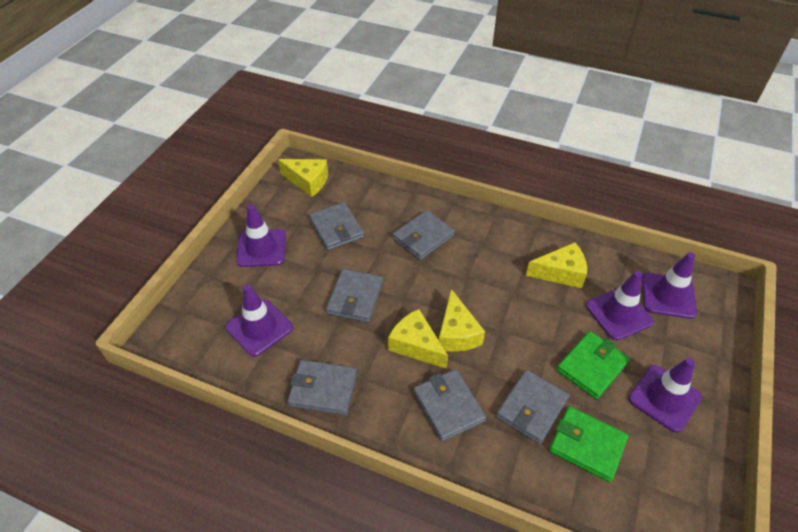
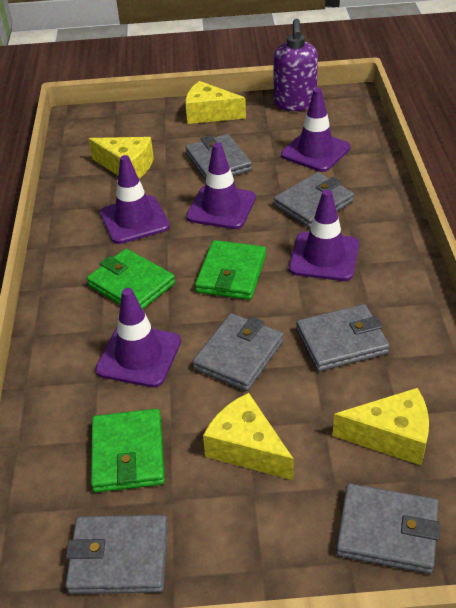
green wallet: 2 -> 3
purple soap dispenser: 0 -> 1

